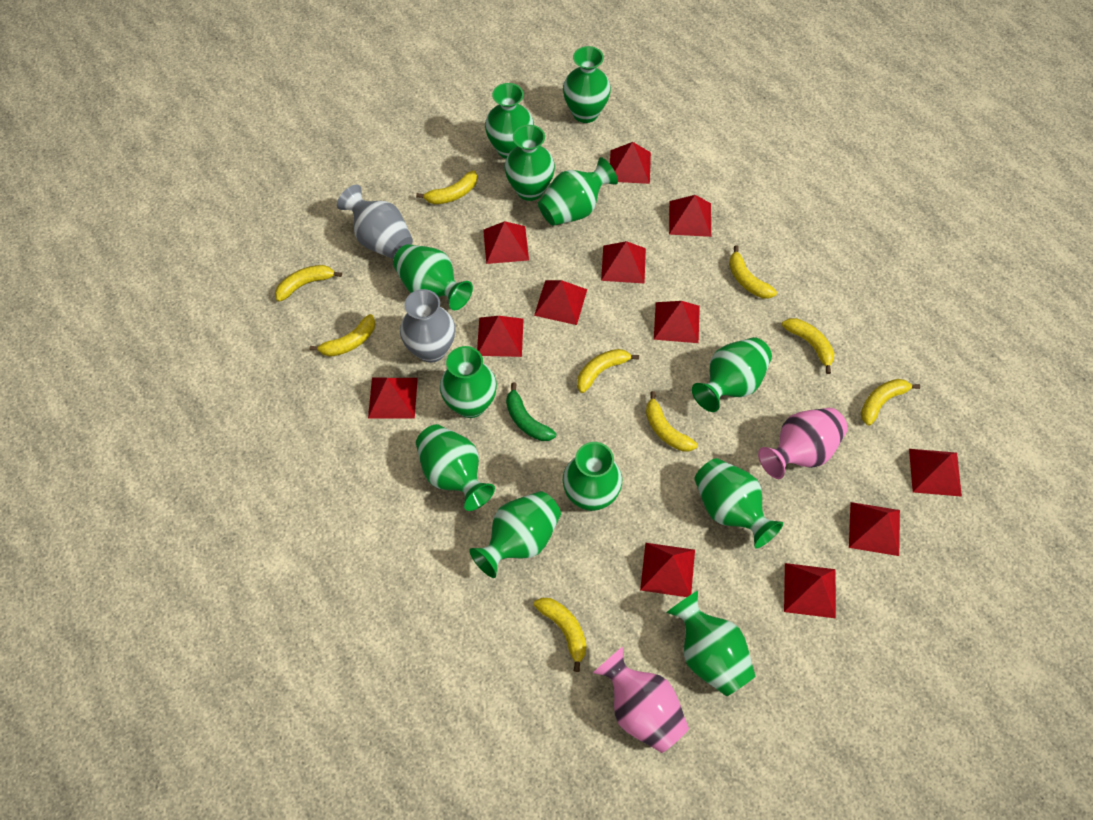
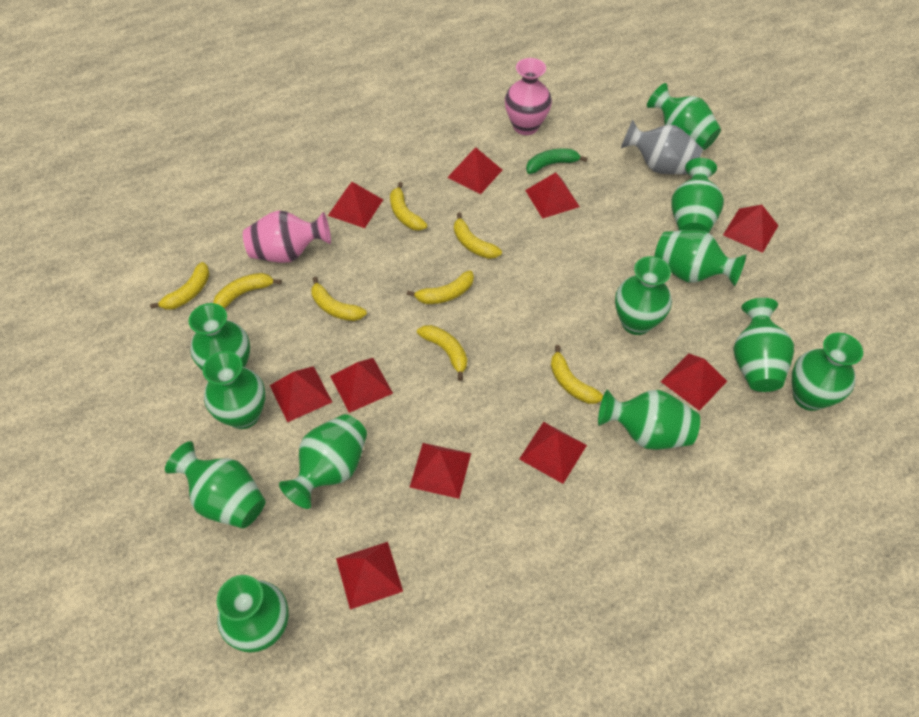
grey vase: 2 -> 1
red pyramid: 12 -> 10
yellow banana: 9 -> 8

